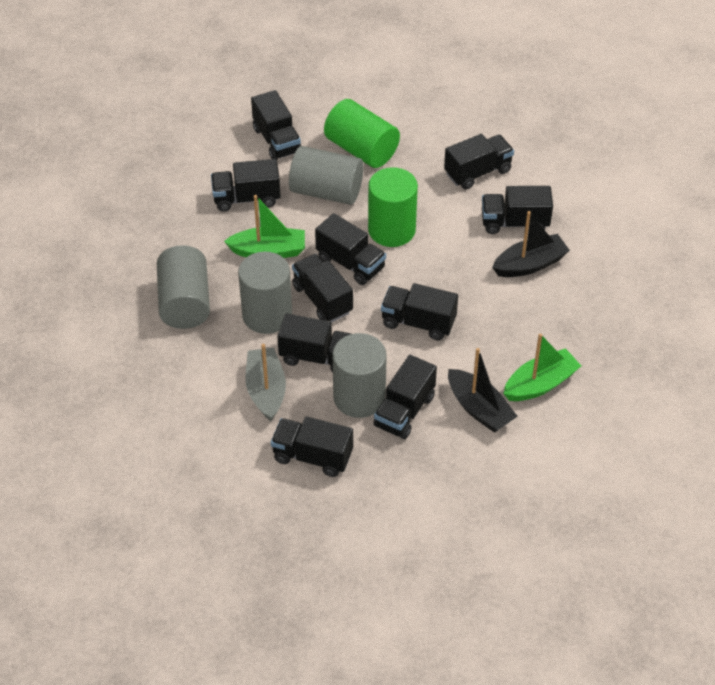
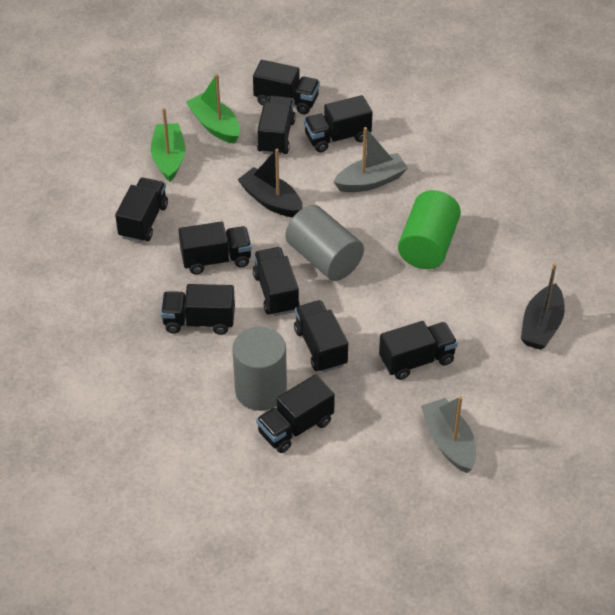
green cylinder: 2 -> 1
grey boat: 1 -> 2
grey cylinder: 4 -> 2

